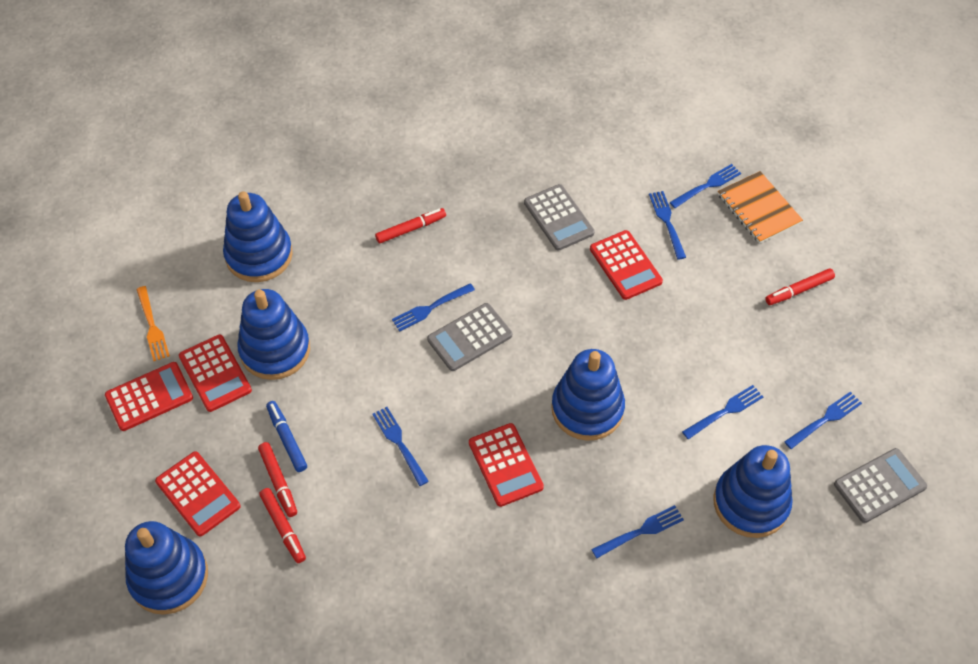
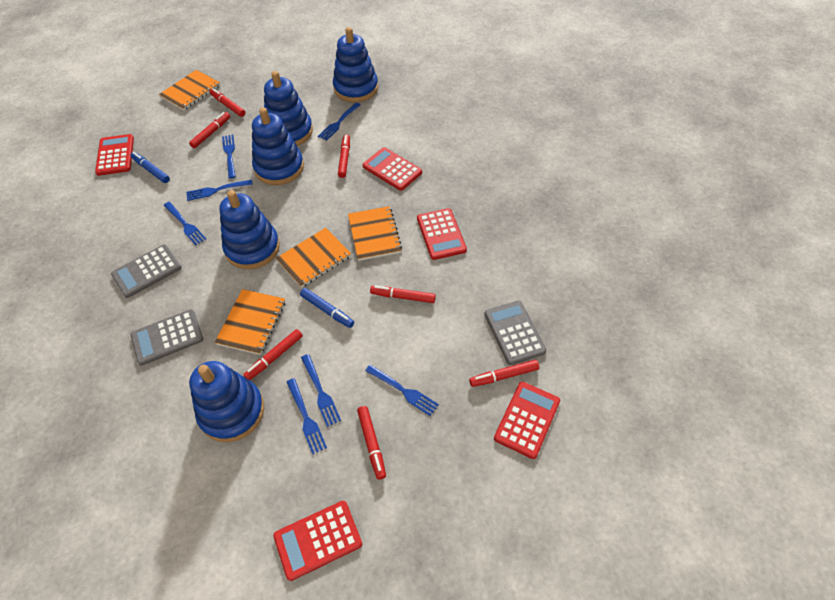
blue marker: 1 -> 2
orange fork: 1 -> 0
orange notebook: 1 -> 4
red marker: 4 -> 7

